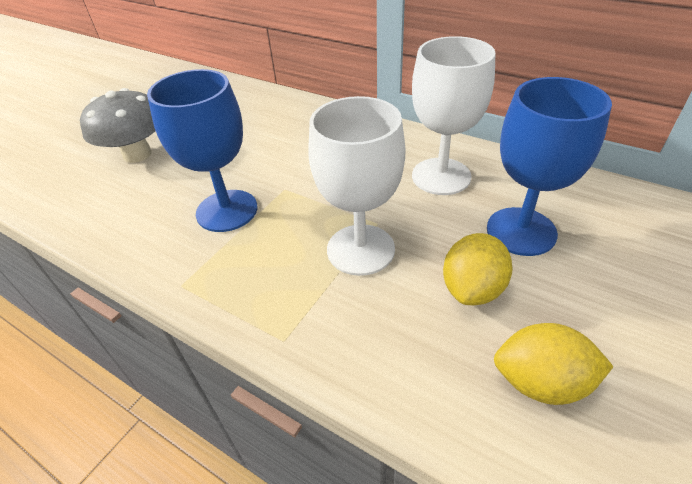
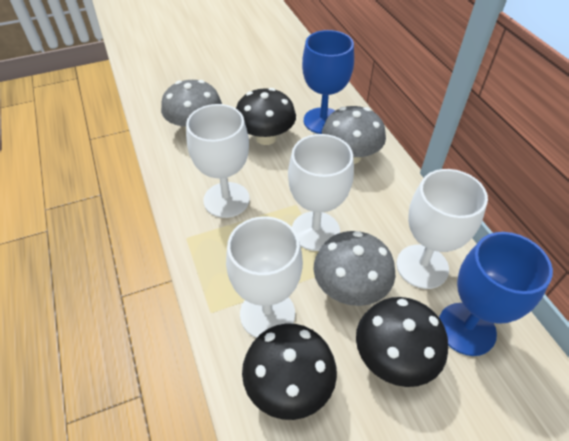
black mushroom: 0 -> 3
grey mushroom: 1 -> 3
white goblet: 2 -> 4
yellow lemon: 2 -> 0

